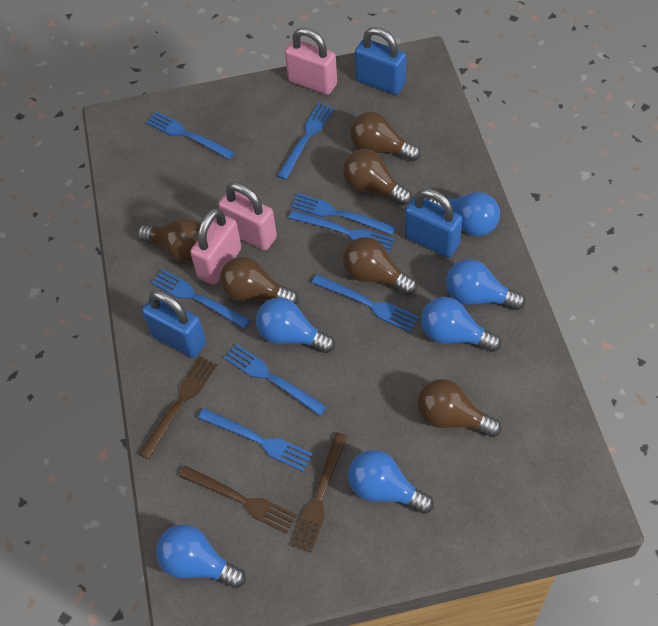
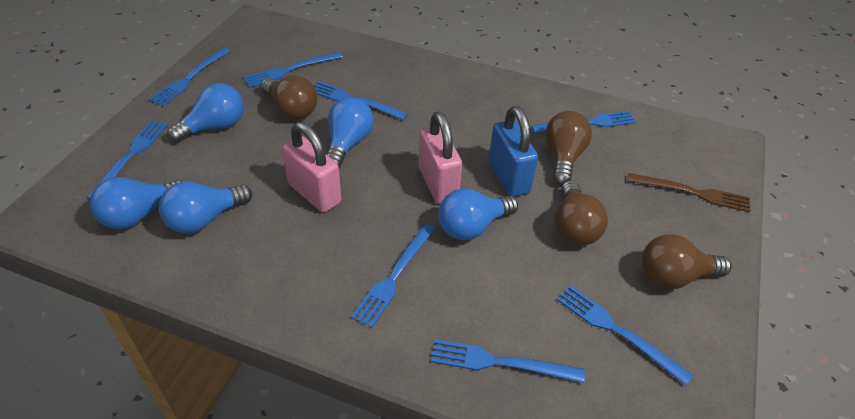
blue light bulb: 6 -> 5
blue padlock: 3 -> 1
brown fork: 3 -> 1
brown light bulb: 6 -> 4
pink padlock: 3 -> 2

